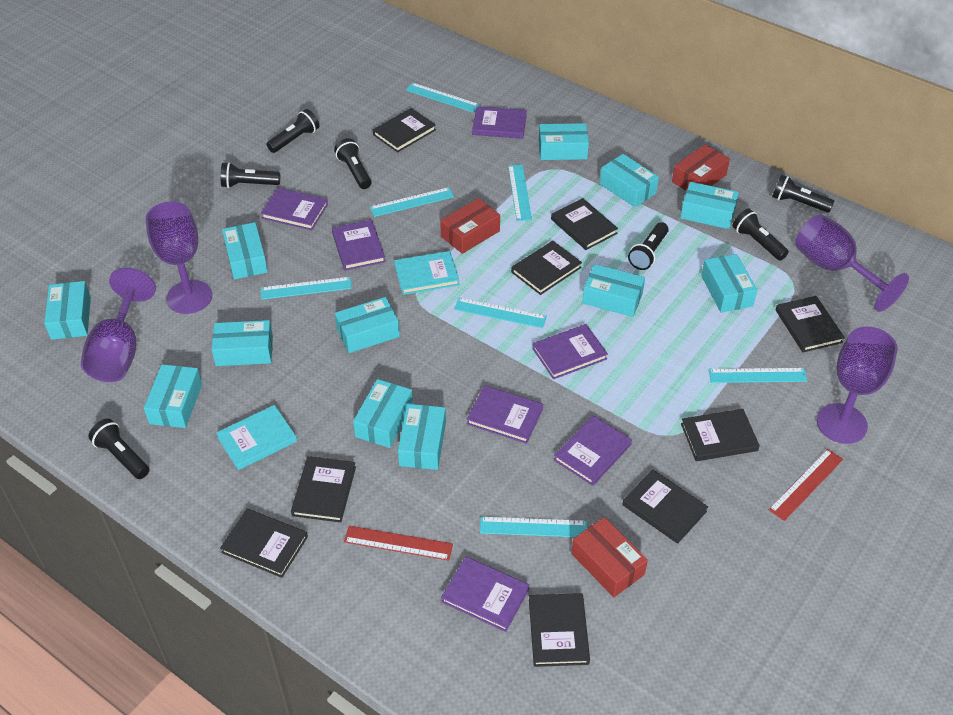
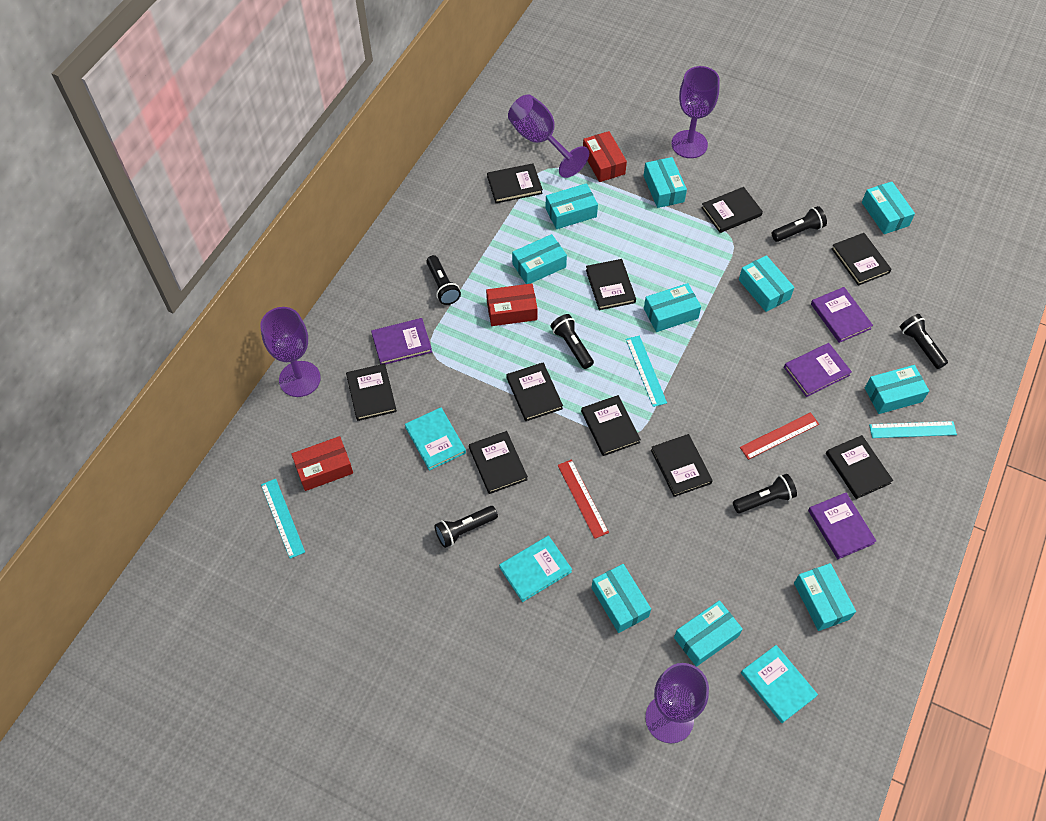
black book: 9 -> 10
black flashlight: 7 -> 6
purple book: 7 -> 4
turquoise book: 2 -> 3
turquoise box: 12 -> 10
turquoise ruler: 7 -> 3

